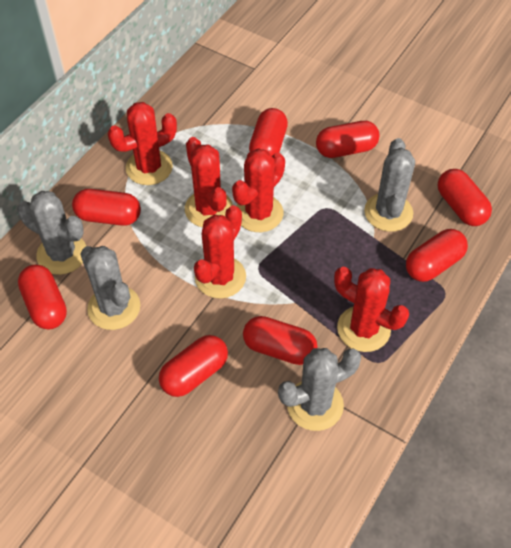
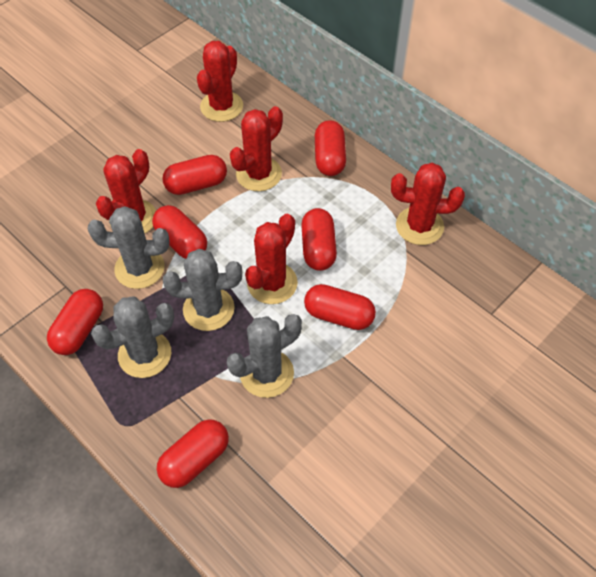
red capsule: 8 -> 7

